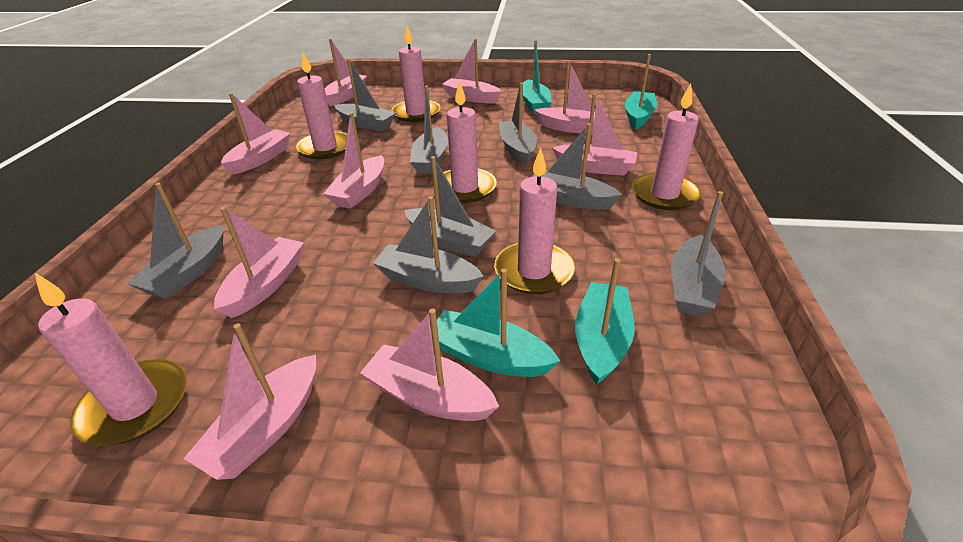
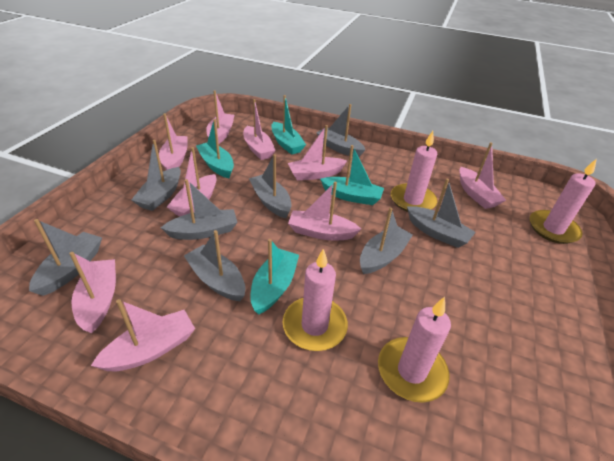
pink candle: 6 -> 4

